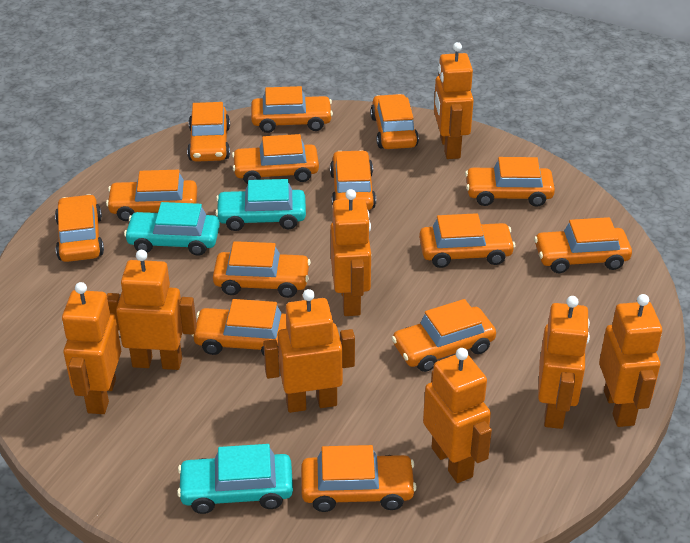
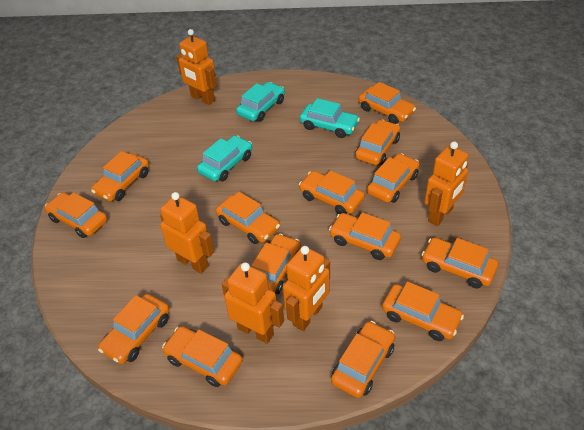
orange robot: 8 -> 5

